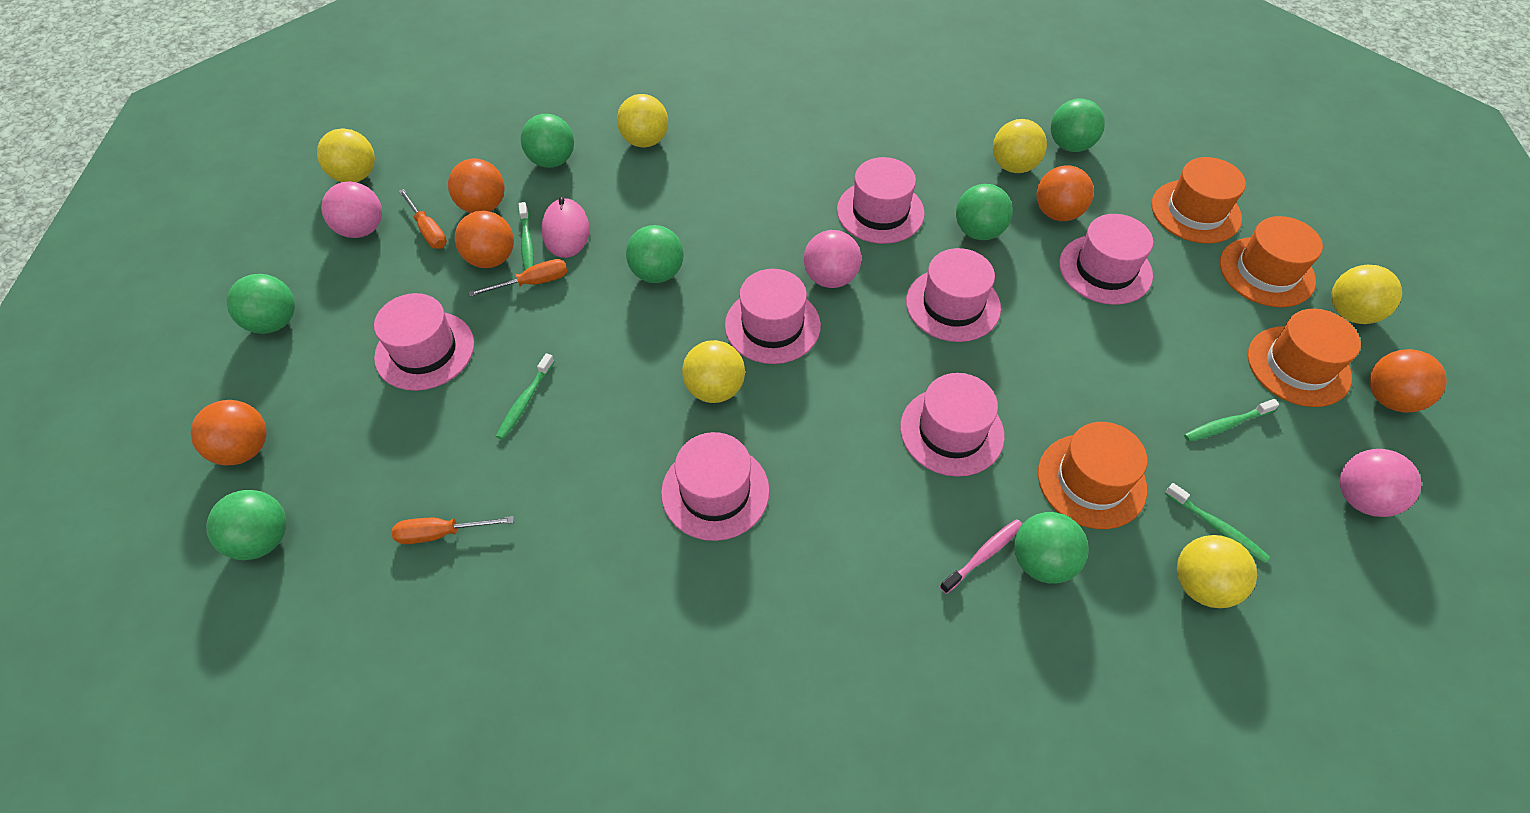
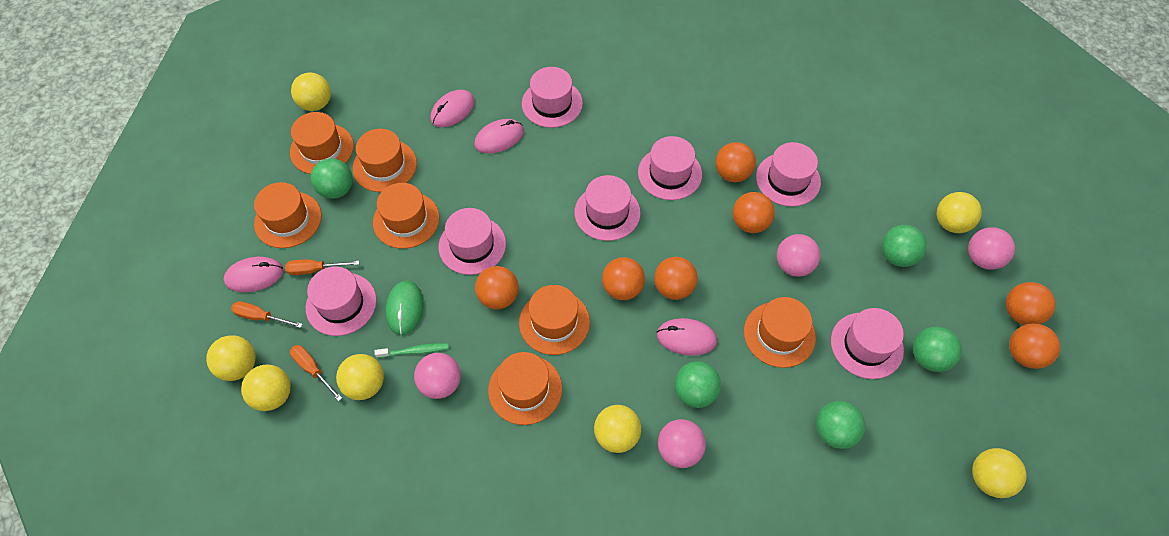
green ball: 7 -> 5
green mouse: 0 -> 1
green toothbrush: 4 -> 1
orange ball: 5 -> 7
orange hat: 4 -> 7
pink ball: 3 -> 4
pink mouse: 1 -> 4
pink toothbrush: 1 -> 0
yellow ball: 6 -> 7

